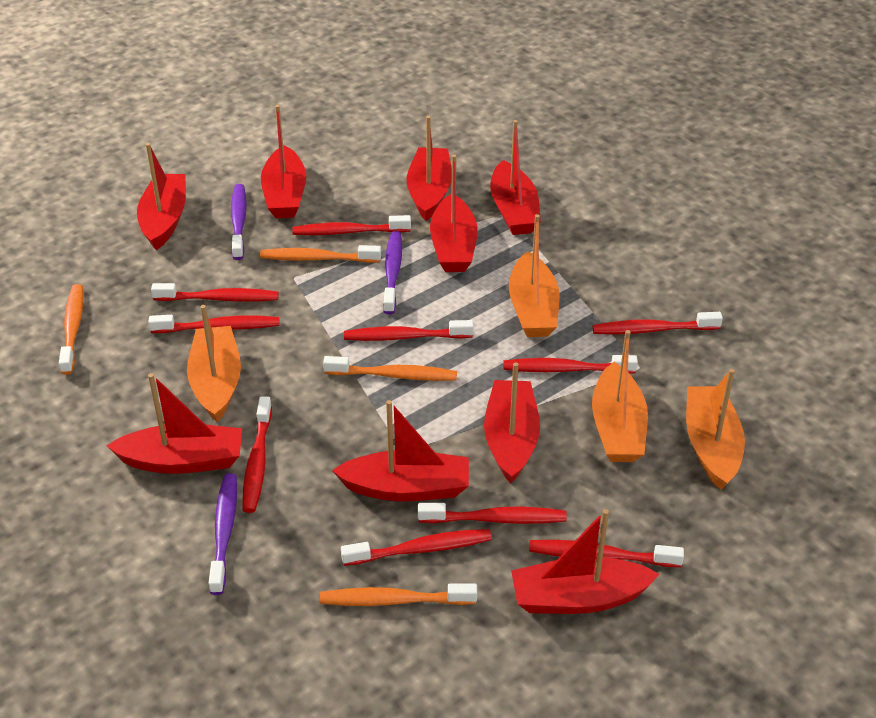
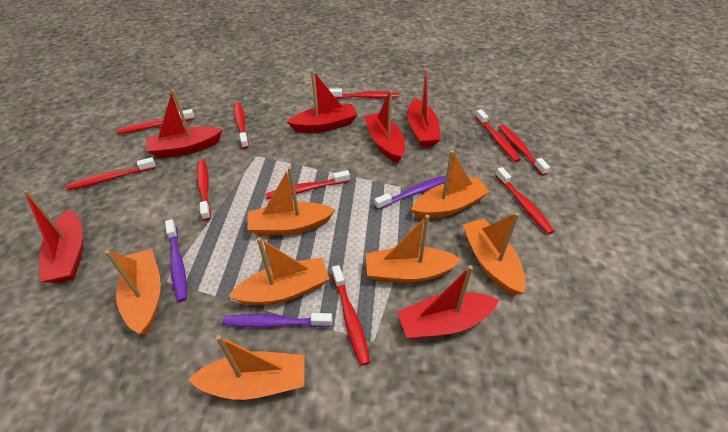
orange boat: 4 -> 7
orange toothbrush: 4 -> 0
red boat: 9 -> 6

